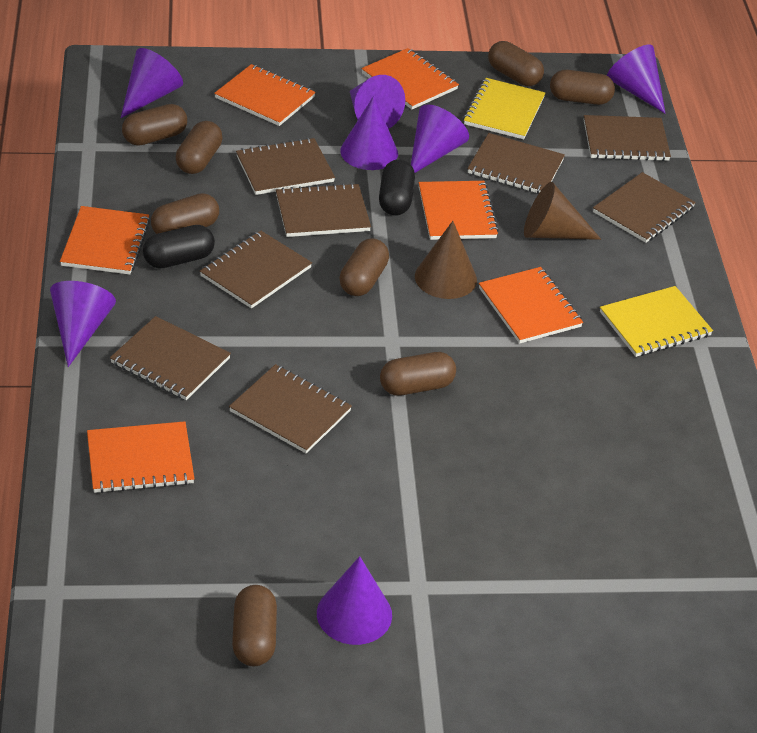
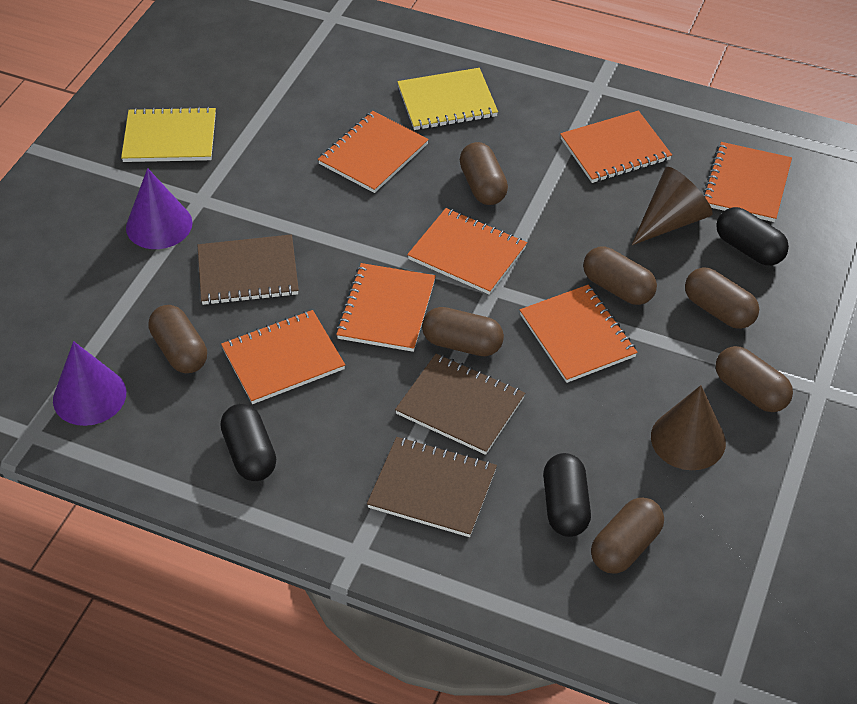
black capsule: 2 -> 3
brown capsule: 8 -> 7
brown notebook: 8 -> 3
orange notebook: 6 -> 7
purple cone: 7 -> 2

